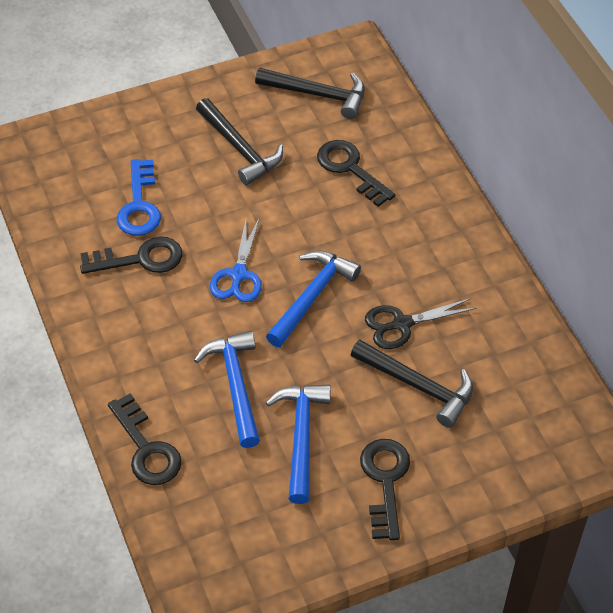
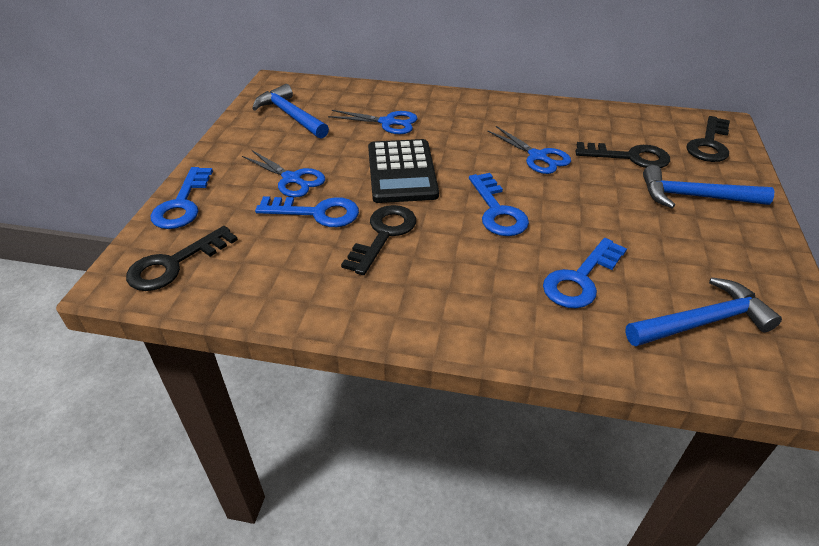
black calculator: 0 -> 1
black hammer: 3 -> 0
black scissors: 1 -> 0
blue key: 1 -> 4
blue scissors: 1 -> 3

